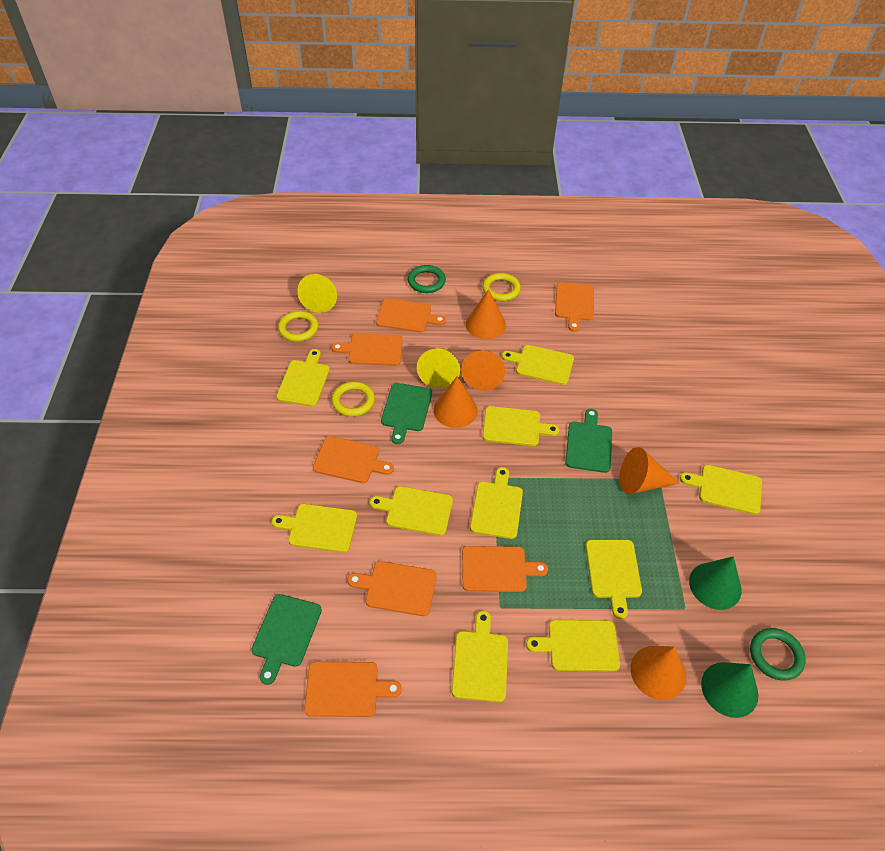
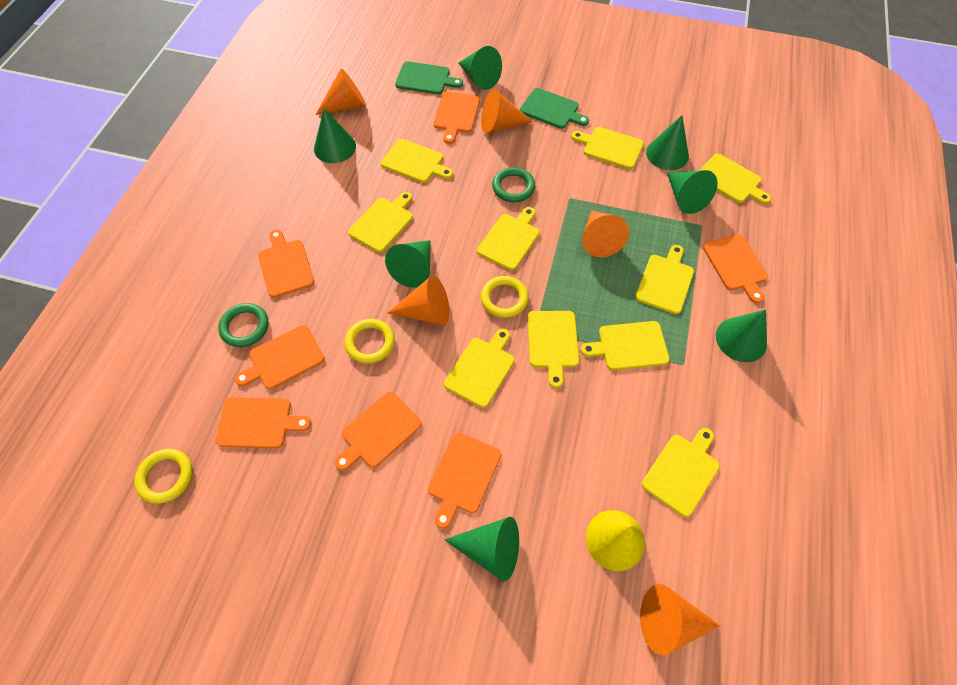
green cone: 2 -> 7
green cutting board: 3 -> 2
yellow cone: 2 -> 1

